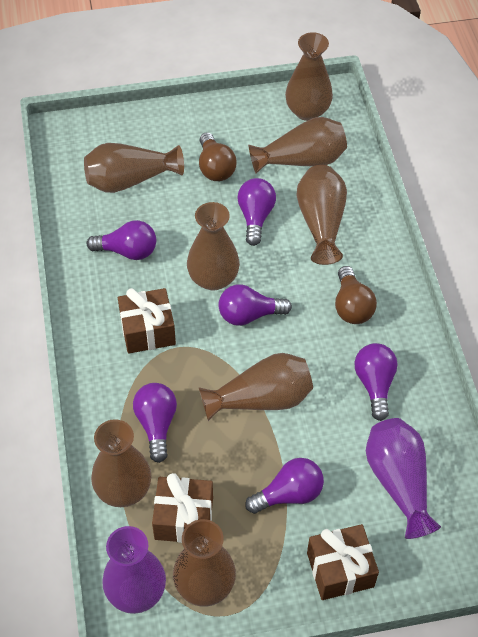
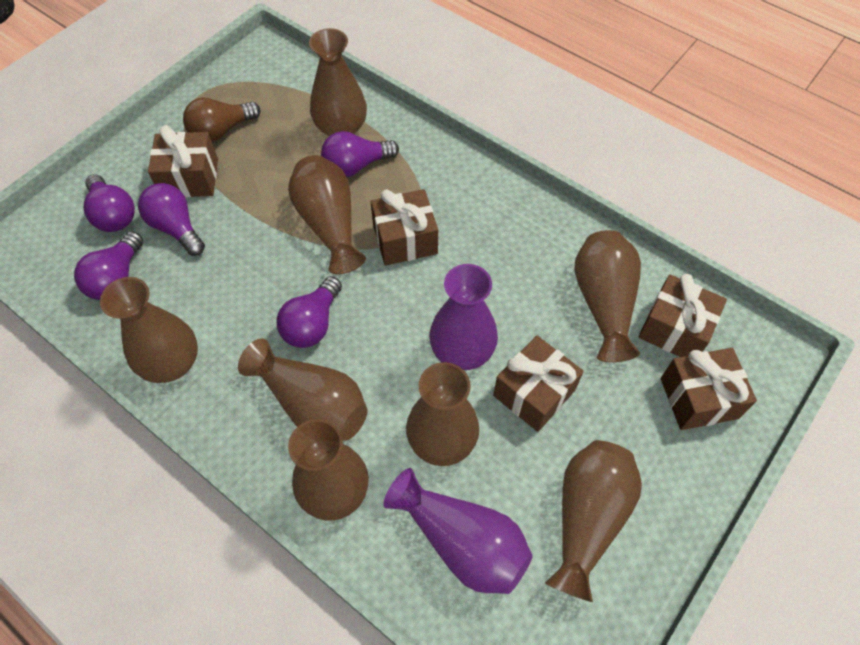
brown gift: 3 -> 5
brown light bulb: 2 -> 1
purple light bulb: 6 -> 5

